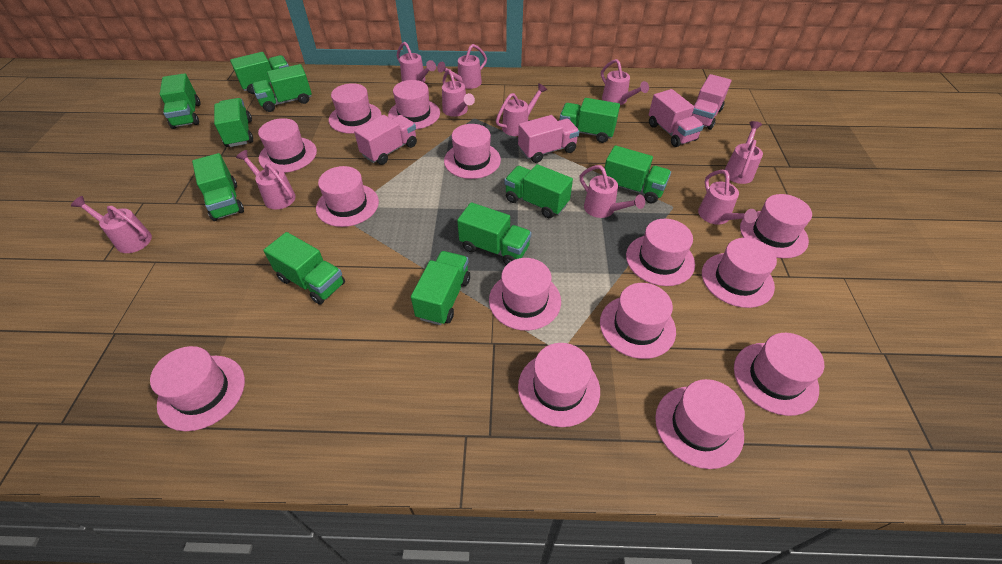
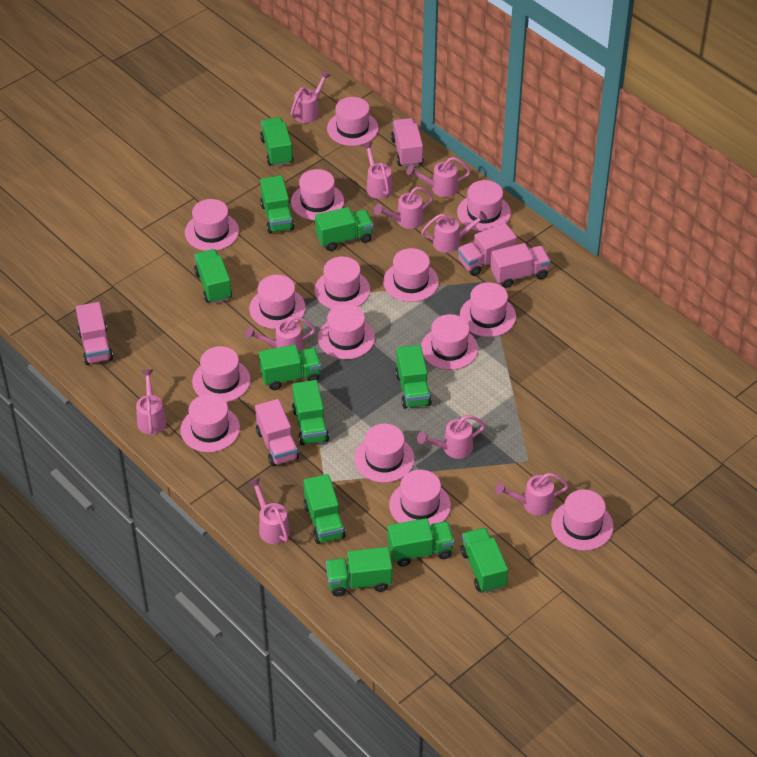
pink hat: 14 -> 15
pink truck: 4 -> 5

